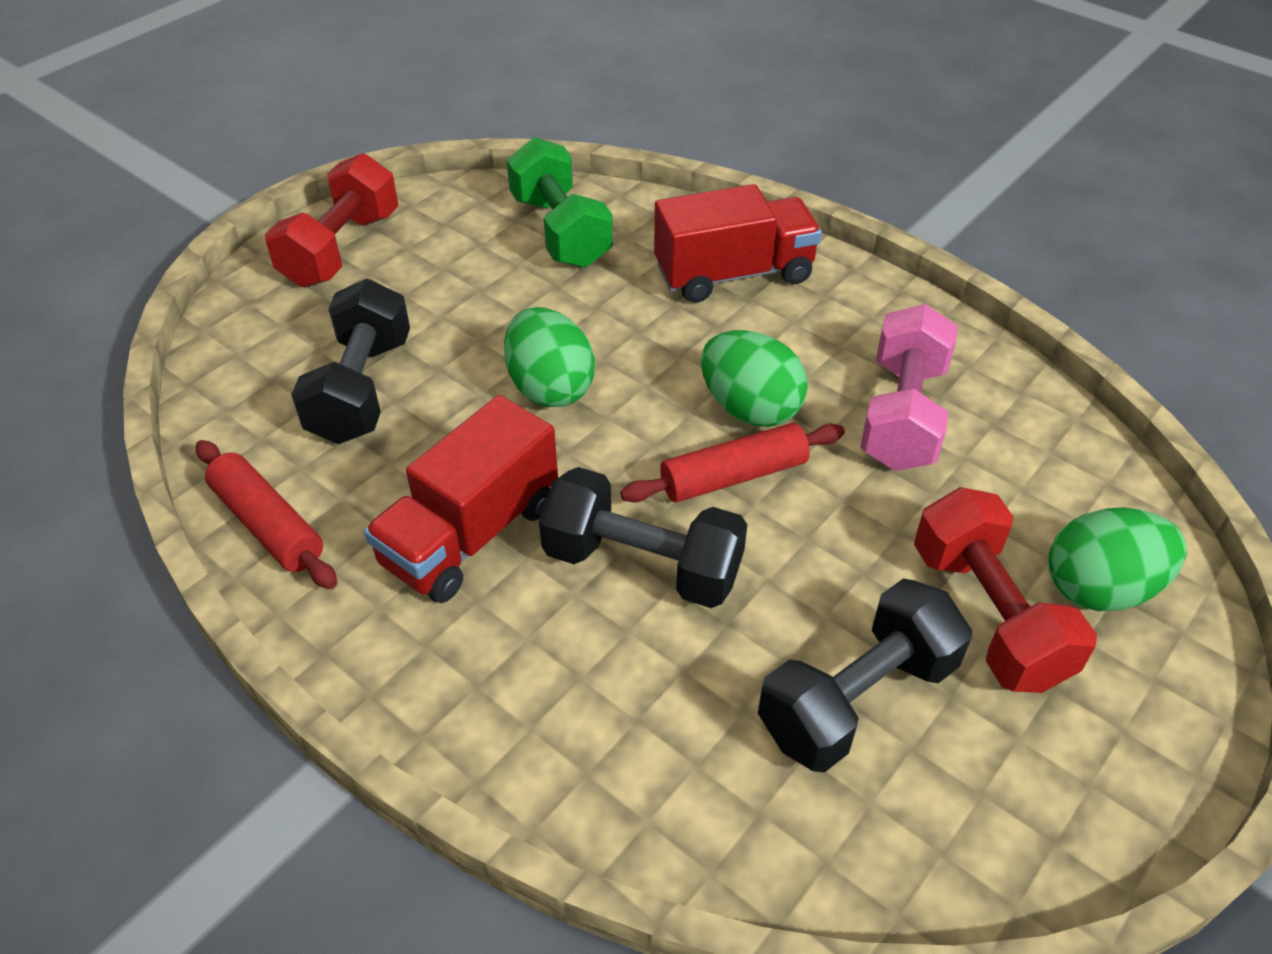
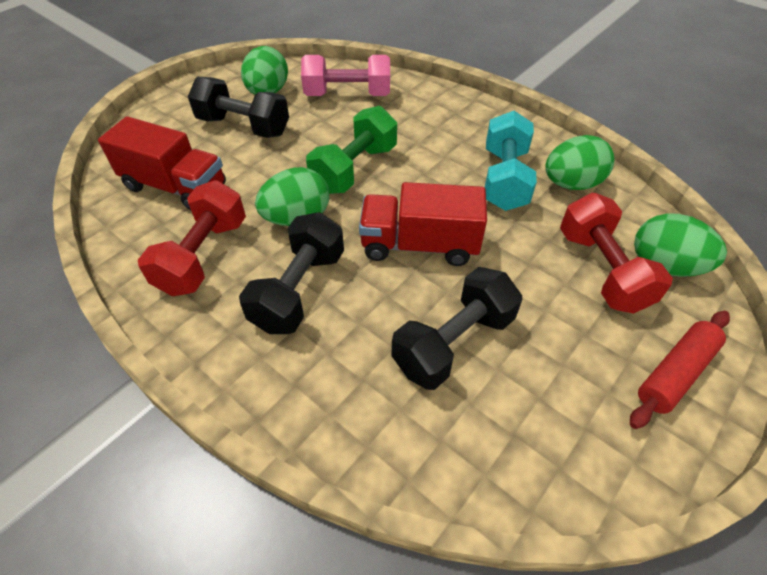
green egg: 3 -> 4
red rolling pin: 2 -> 1
turquoise dumbbell: 0 -> 1

